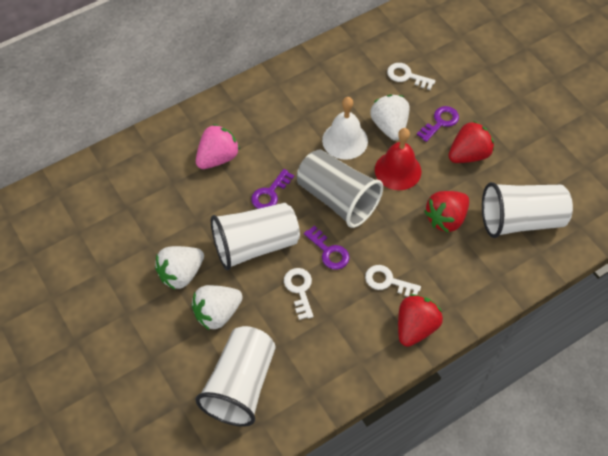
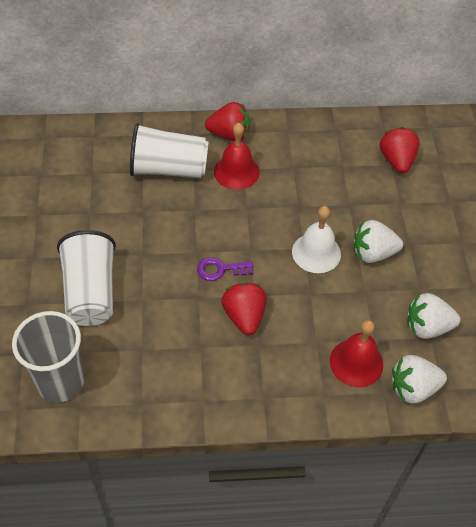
pink strawberry: 1 -> 0
purple key: 3 -> 1
red bell: 1 -> 2
white cup: 3 -> 2
white key: 3 -> 0

